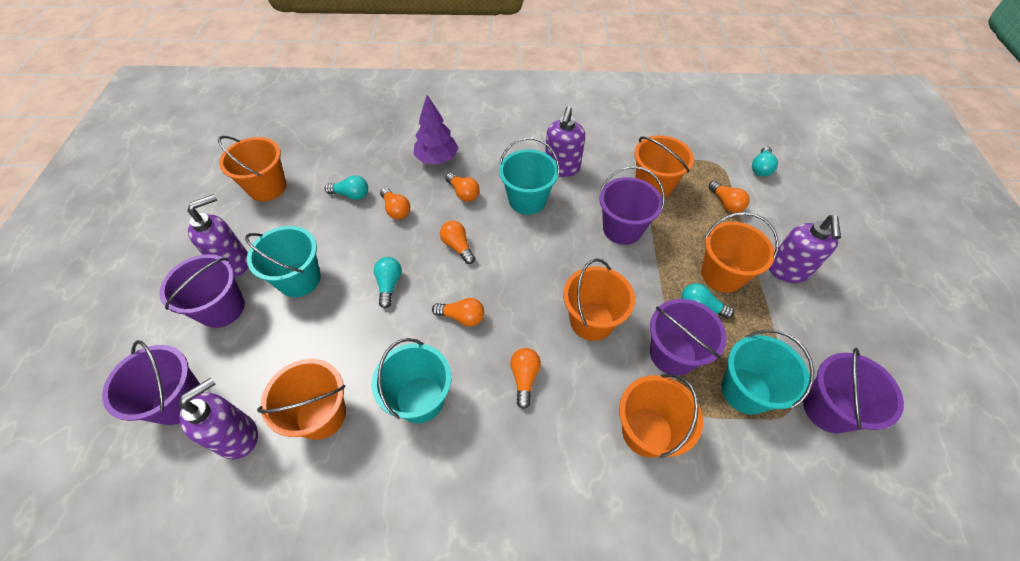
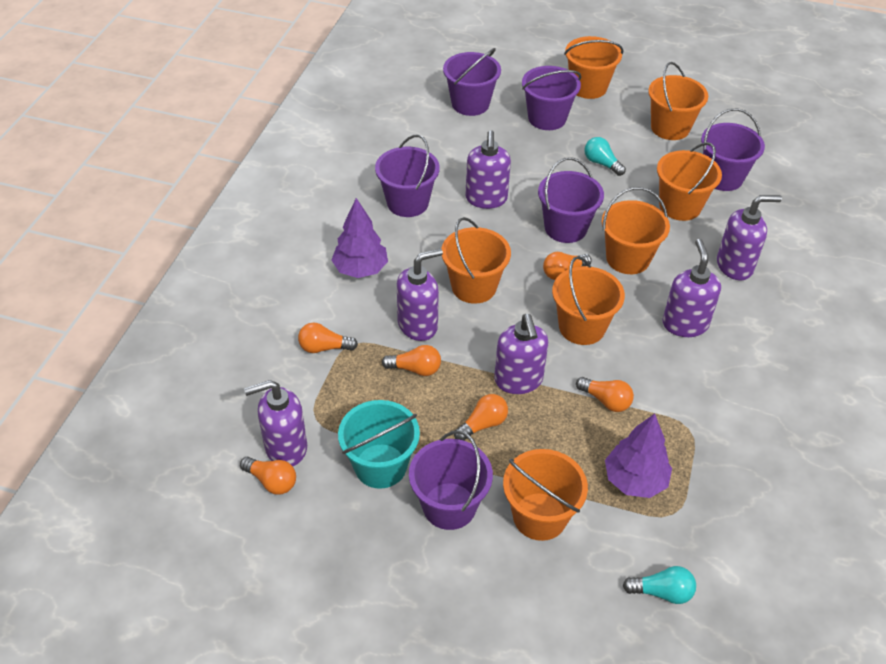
orange bucket: 6 -> 7
purple bucket: 5 -> 6
purple soap dispenser: 4 -> 6
purple tree: 1 -> 2
turquoise bucket: 4 -> 1
turquoise light bulb: 4 -> 2

